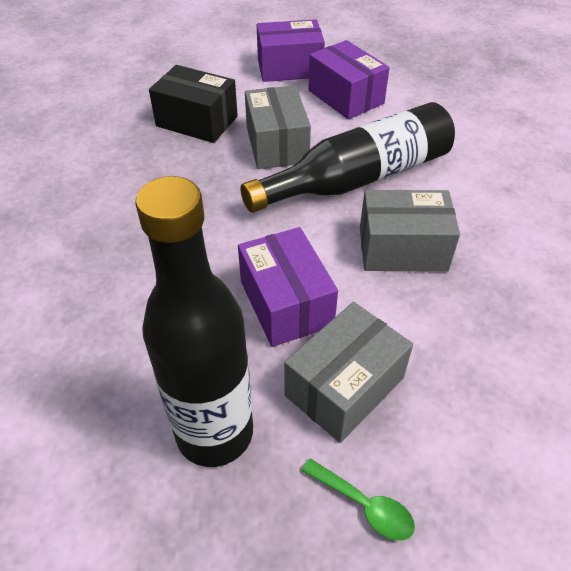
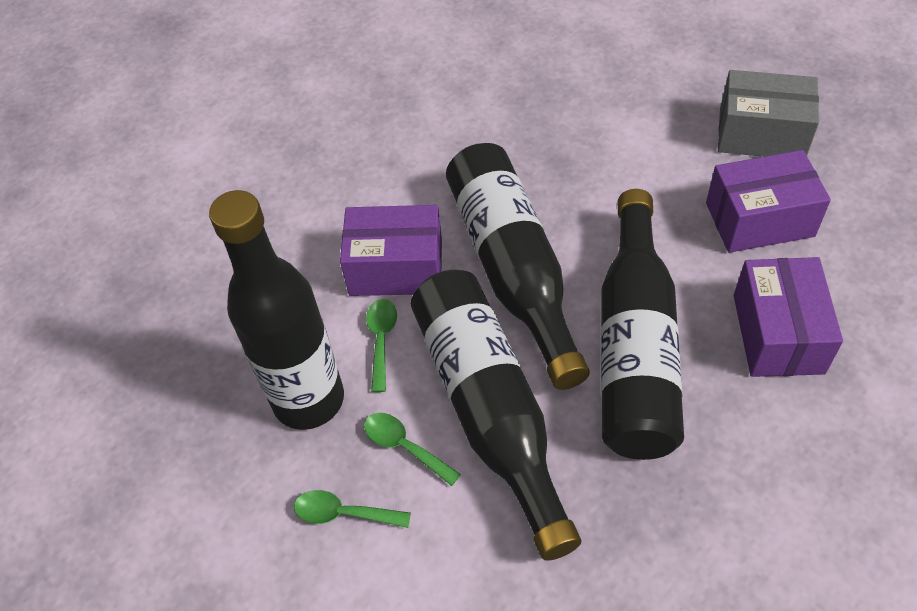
black bottle: 2 -> 4
black box: 1 -> 0
green spoon: 1 -> 3
grey box: 3 -> 1

